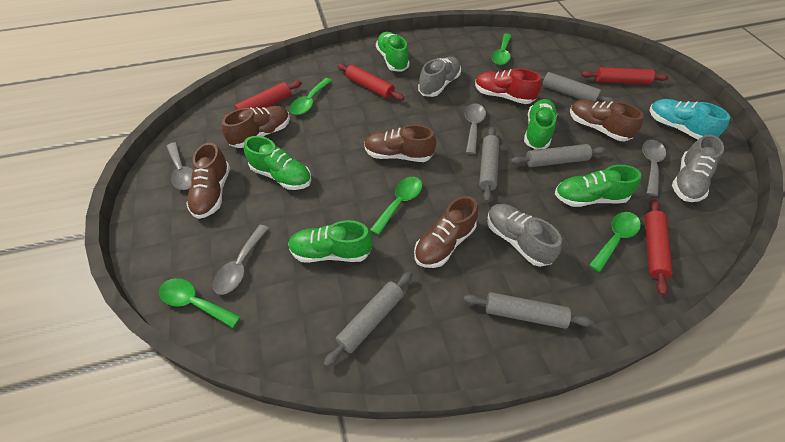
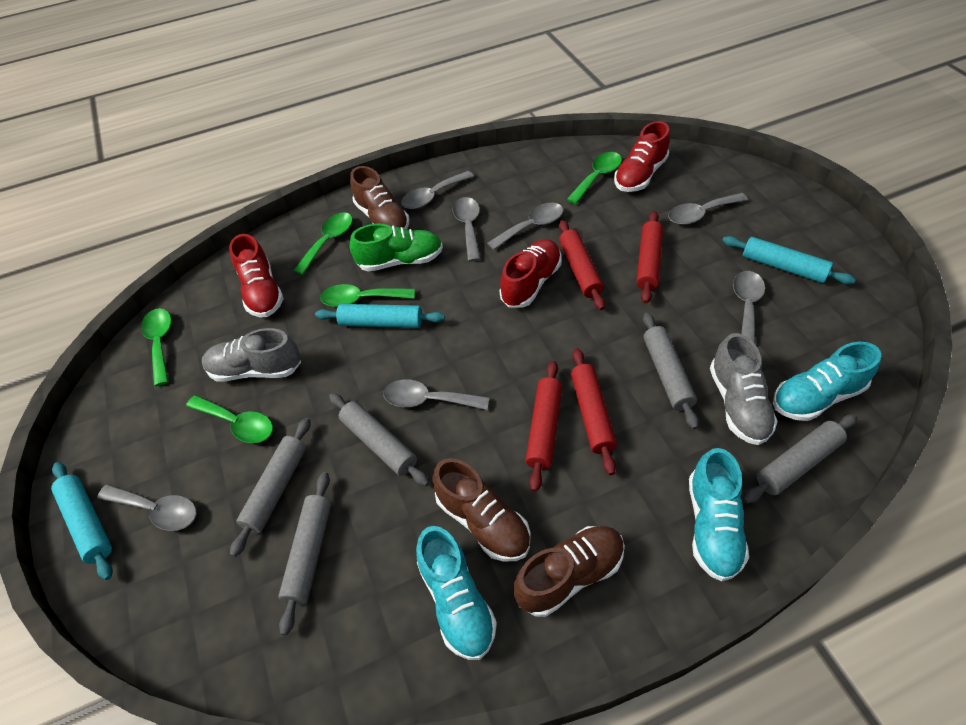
brown shoe: 5 -> 3
green shoe: 5 -> 1
grey shoe: 3 -> 2
grey spoon: 4 -> 7
red shoe: 1 -> 3
turquoise rolling pin: 0 -> 3
turquoise shoe: 1 -> 3

